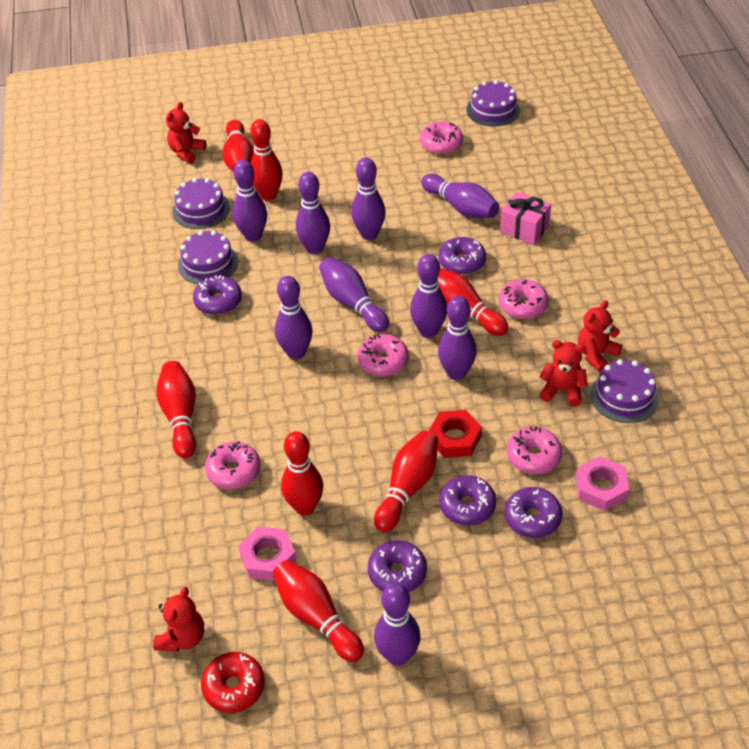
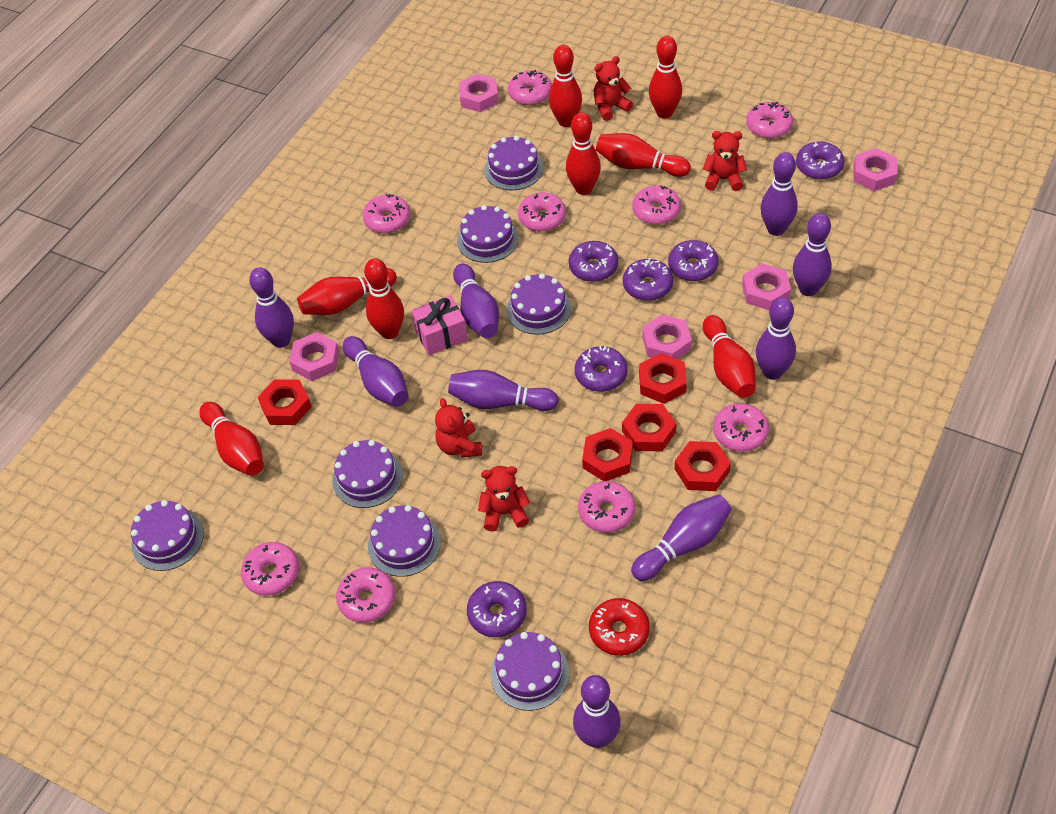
pink donut: 5 -> 9
pink nut: 2 -> 5
purple cake: 4 -> 7
purple donut: 5 -> 6
red bowling pin: 7 -> 8
red nut: 1 -> 5

